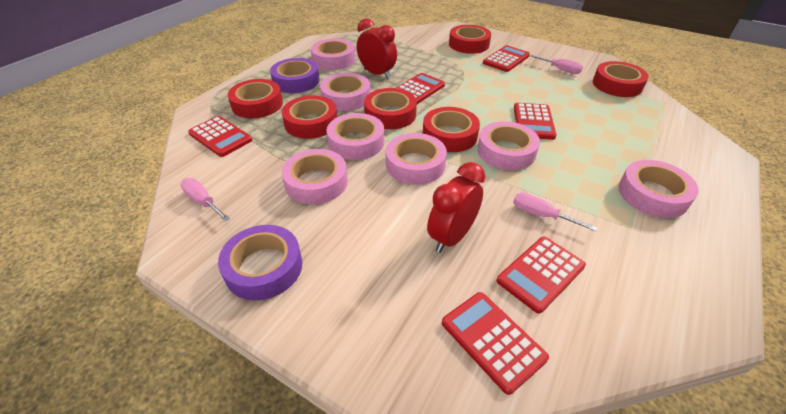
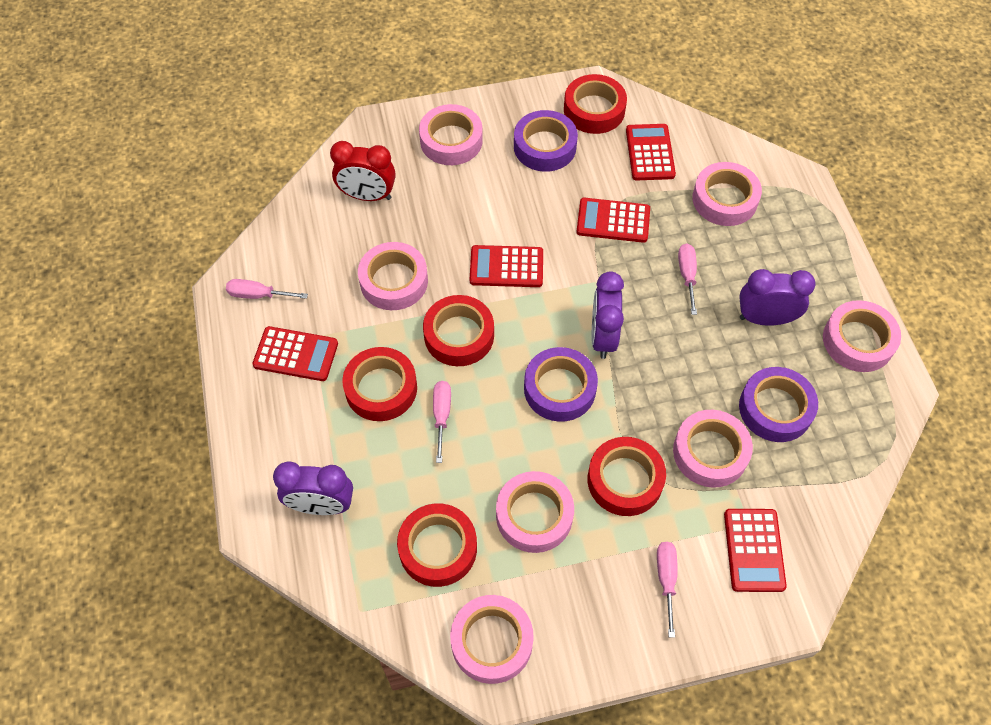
pink screwdriver: 3 -> 4
purple clock: 0 -> 3
purple tape: 2 -> 3
red calculator: 6 -> 5
red clock: 2 -> 1
red tape: 6 -> 5

